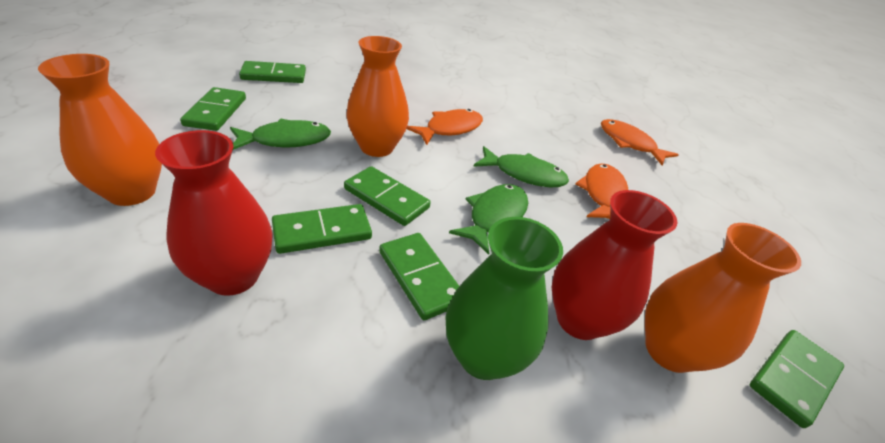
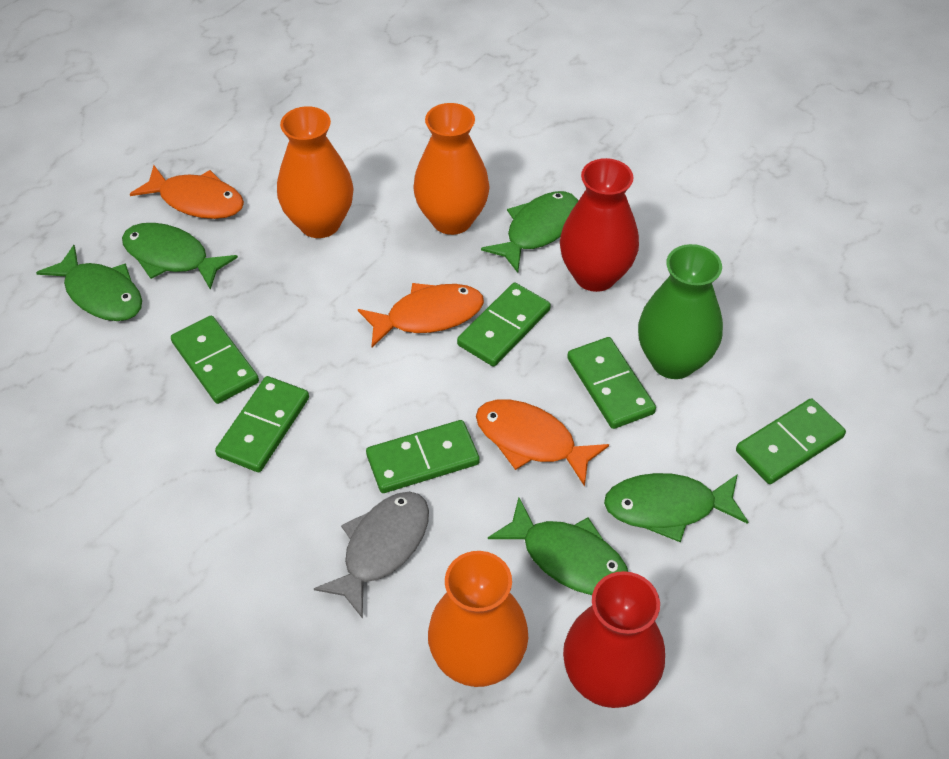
green fish: 3 -> 5
grey fish: 0 -> 1

